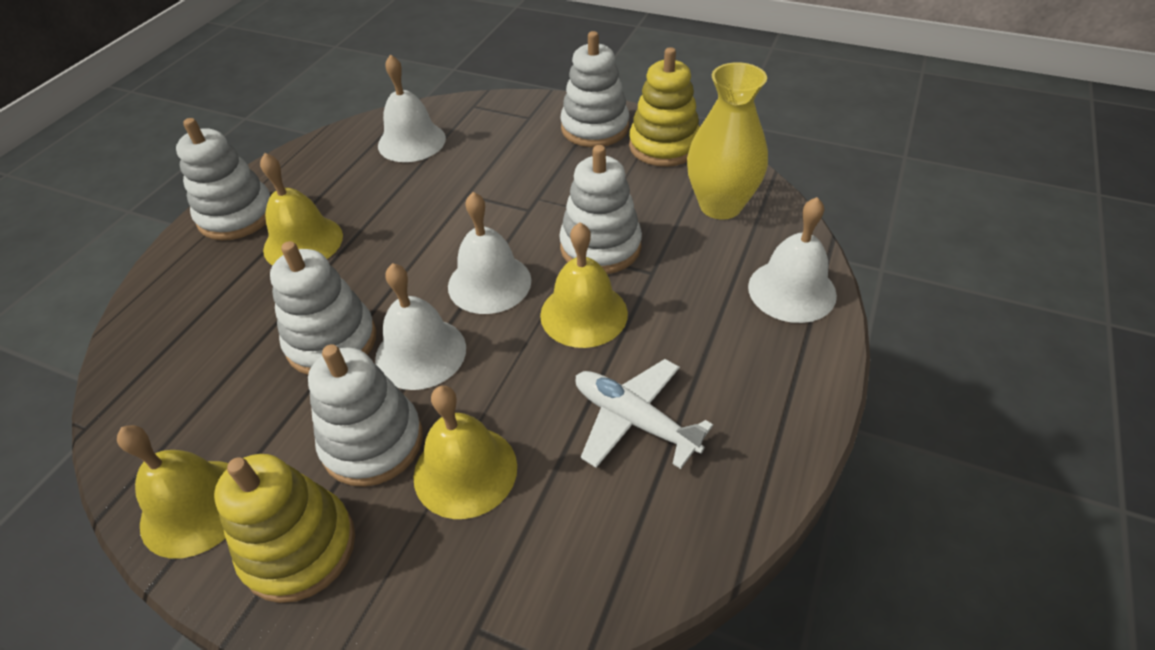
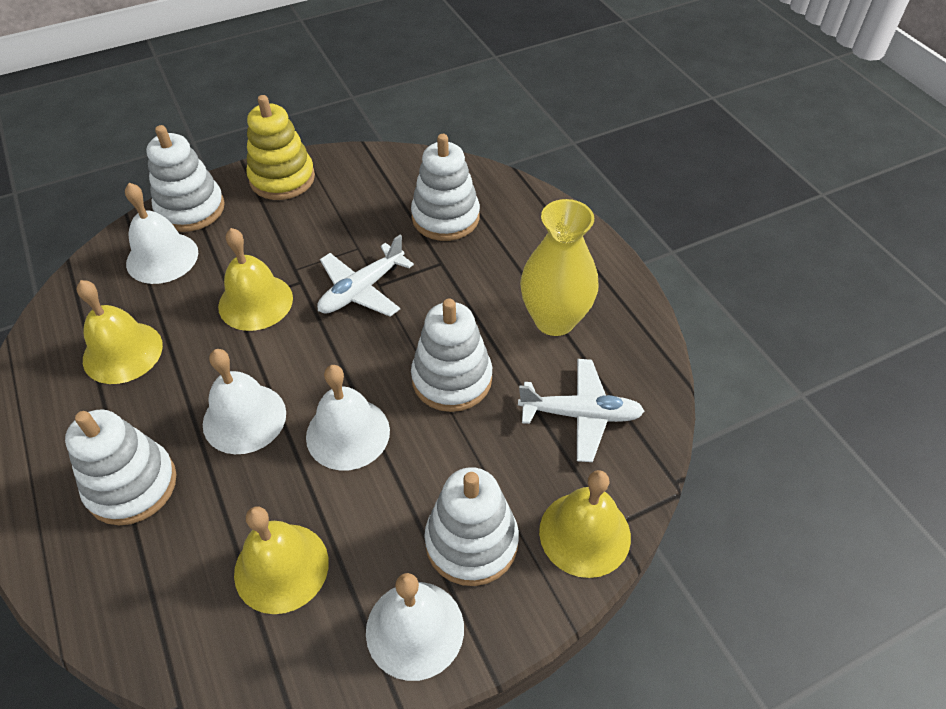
white plane: 1 -> 2
yellow stacking toy: 2 -> 1

